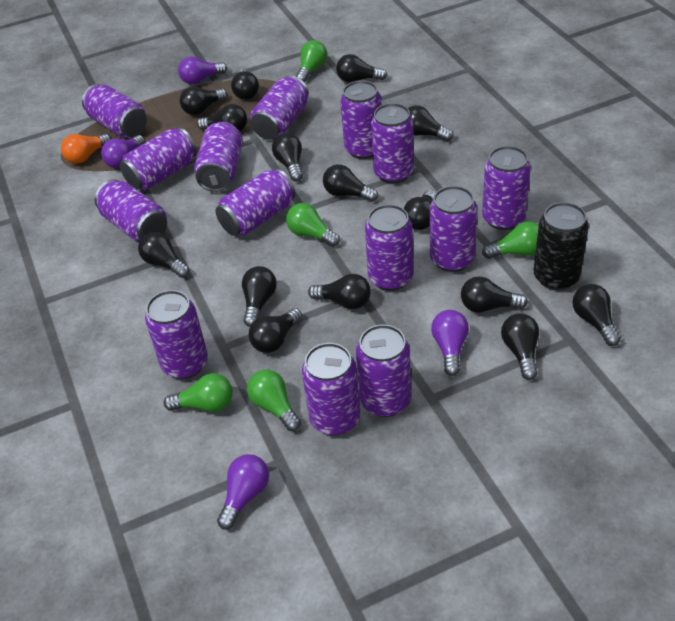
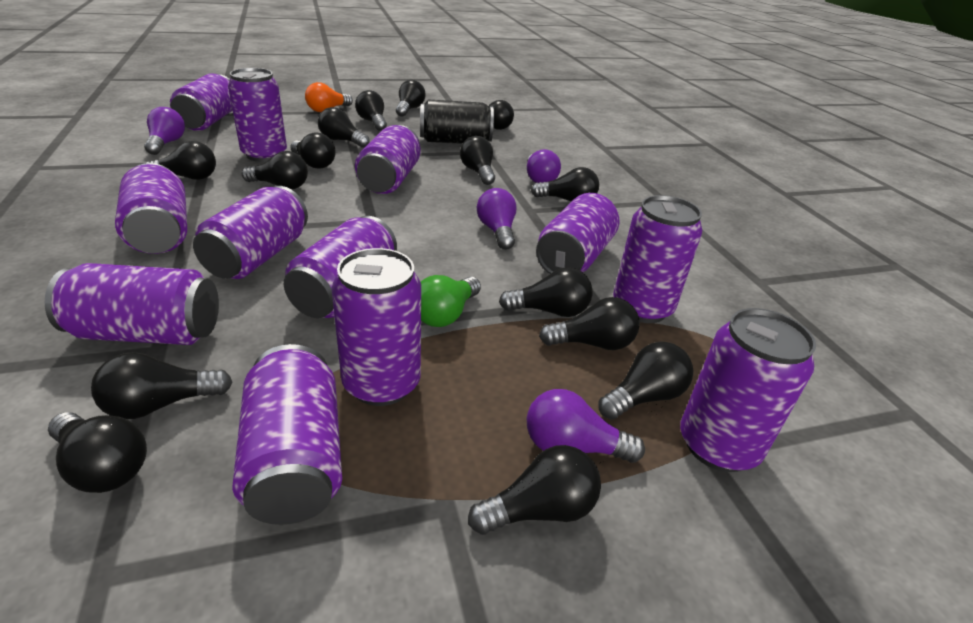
green light bulb: 5 -> 1
purple can: 14 -> 12

